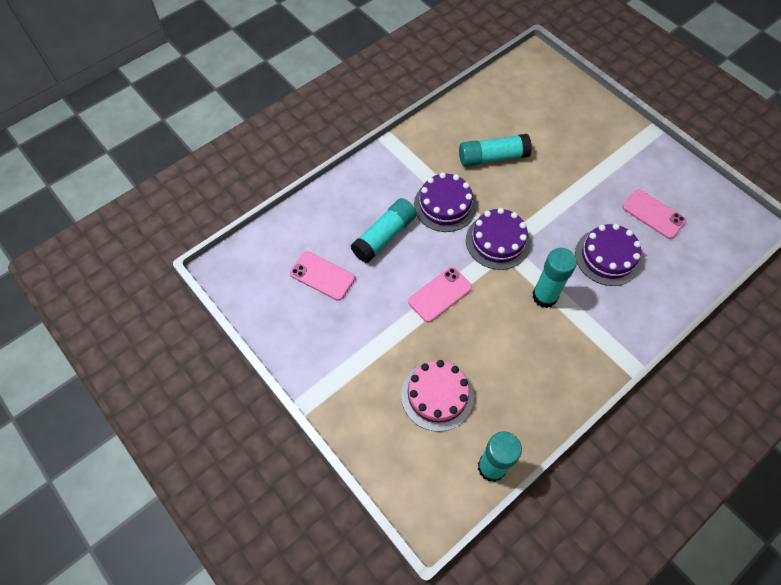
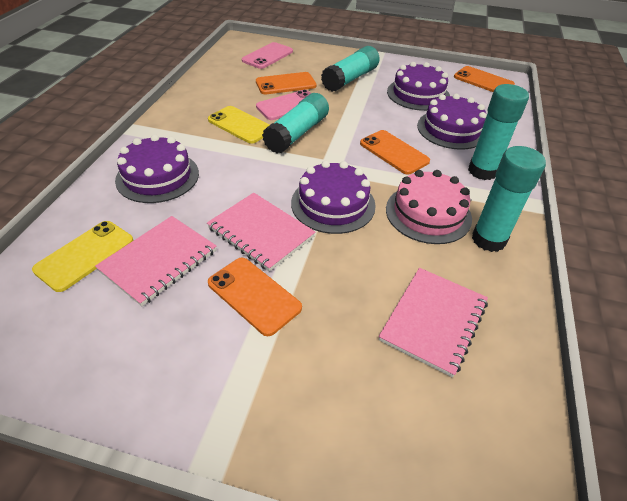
orange phone: 0 -> 4
pink notebook: 0 -> 3
pink phone: 3 -> 2
purple cake: 3 -> 4
yellow phone: 0 -> 2

